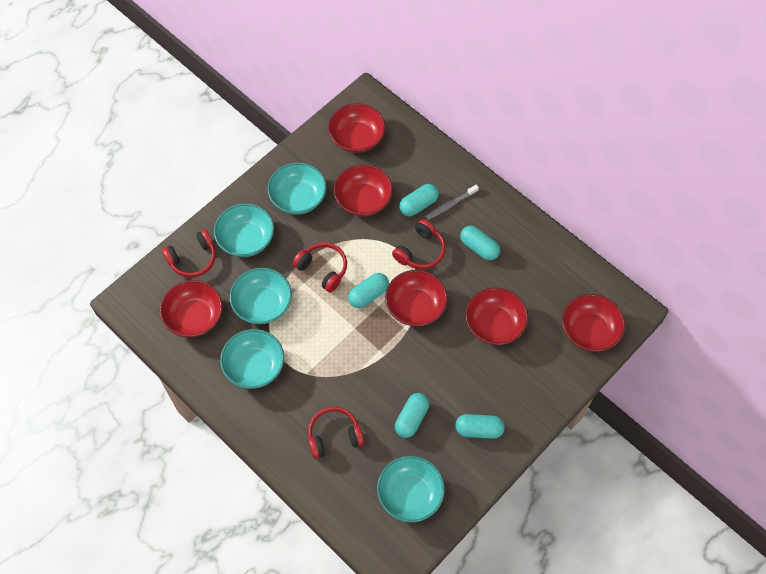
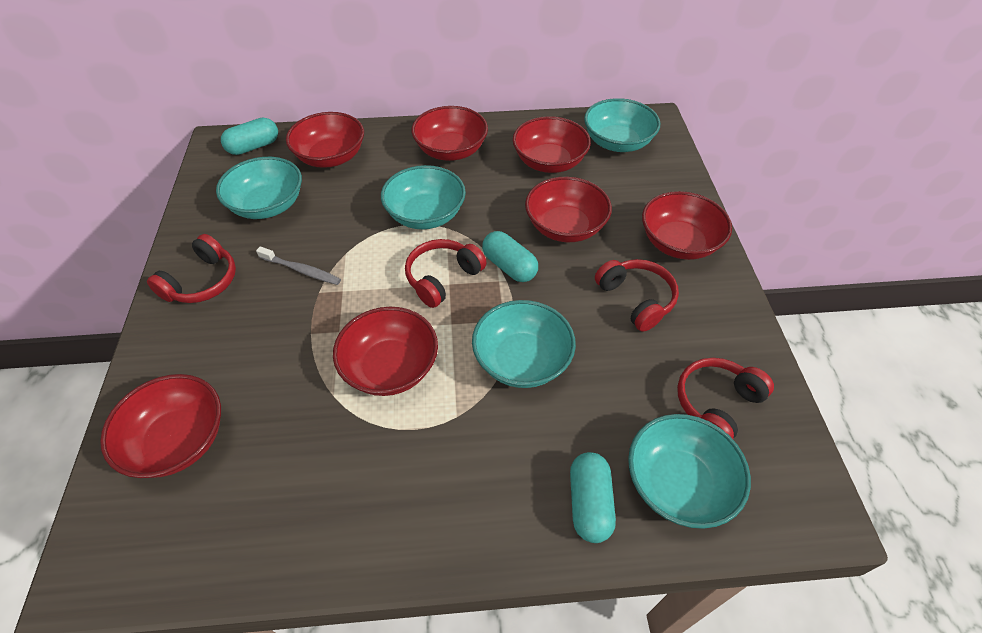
red bowl: 6 -> 7
turquoise capsule: 5 -> 3

